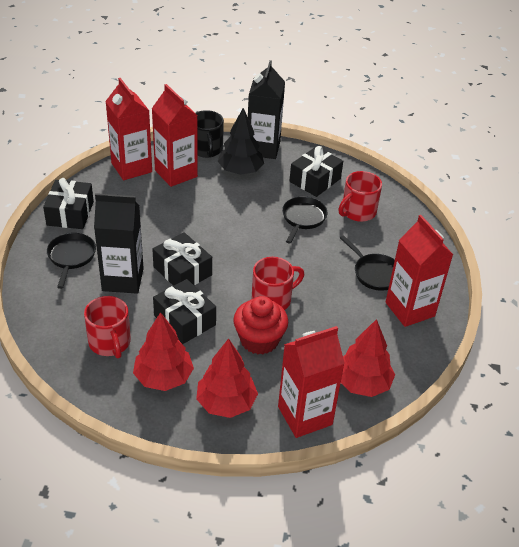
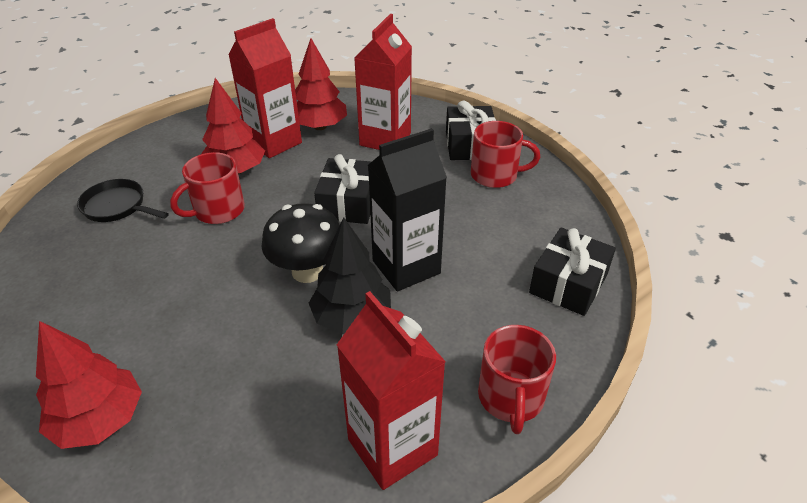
black carton: 2 -> 1
black gift: 4 -> 3
black mug: 1 -> 0
black mushroom: 0 -> 1
black pan: 3 -> 1
red carton: 4 -> 3
red cupcake: 1 -> 0

